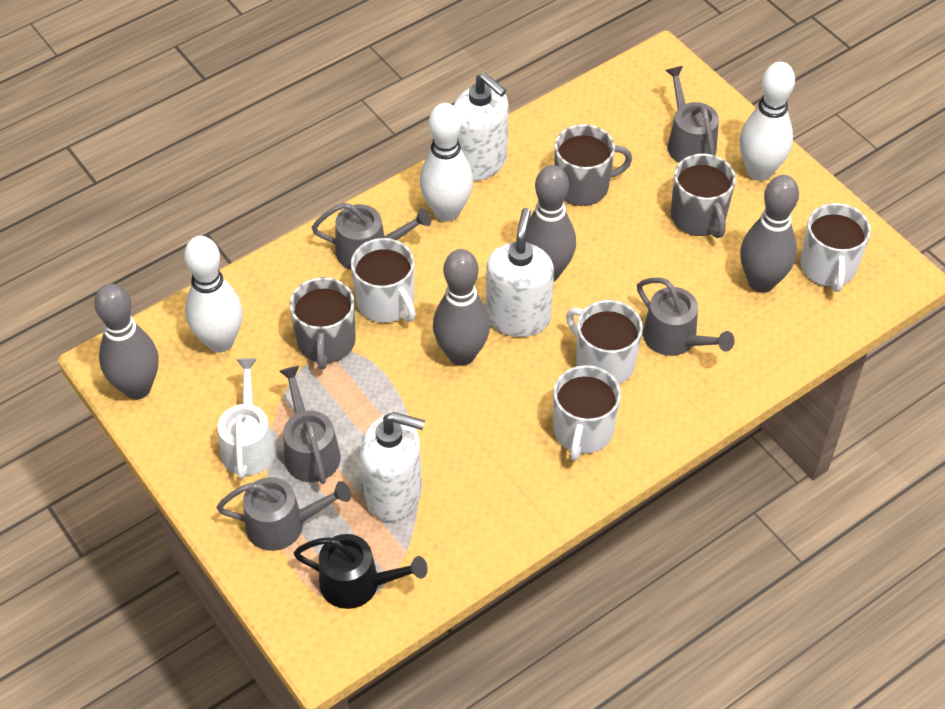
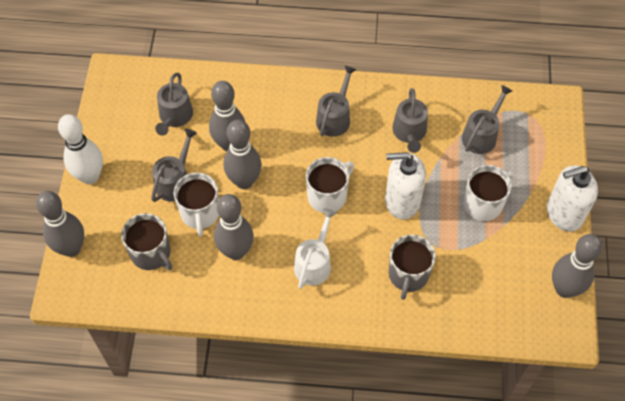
black watering can: 1 -> 0
grey bowling pin: 4 -> 5
grey mug: 3 -> 2
white bowling pin: 3 -> 1
white mug: 4 -> 3
white soap dispenser: 3 -> 2

